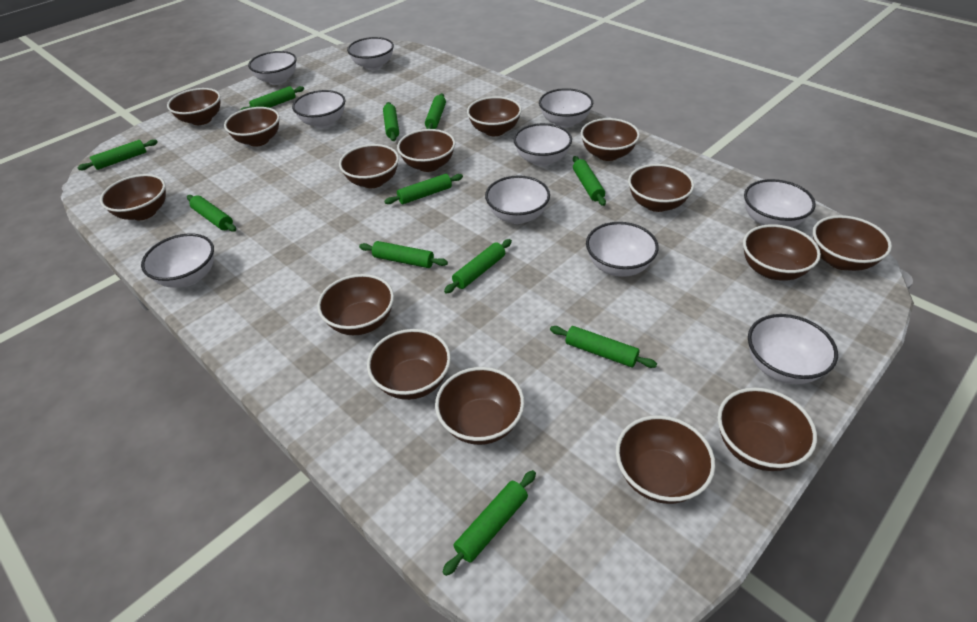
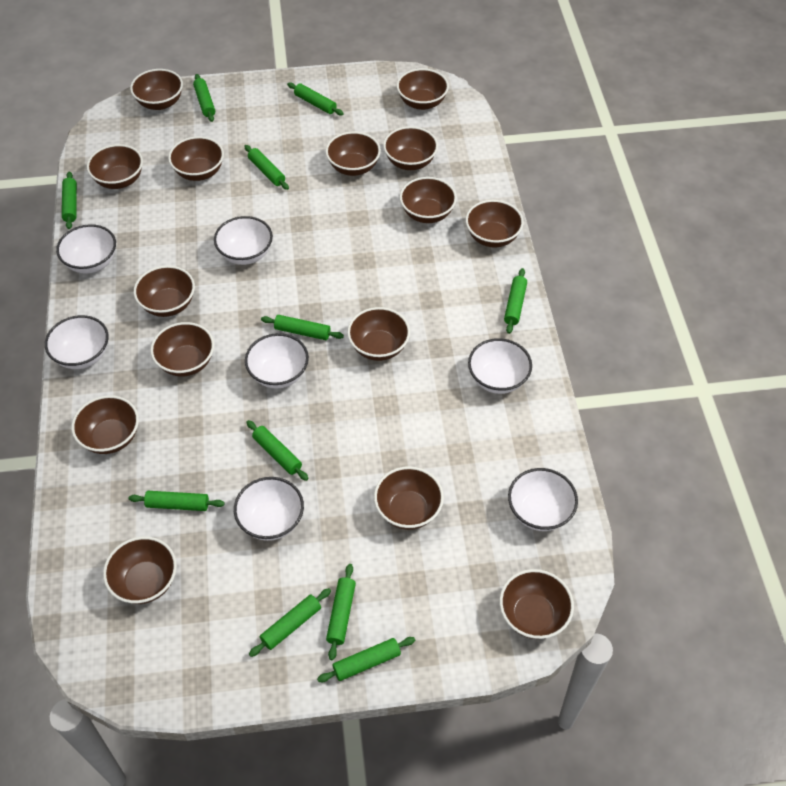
white bowl: 10 -> 7

